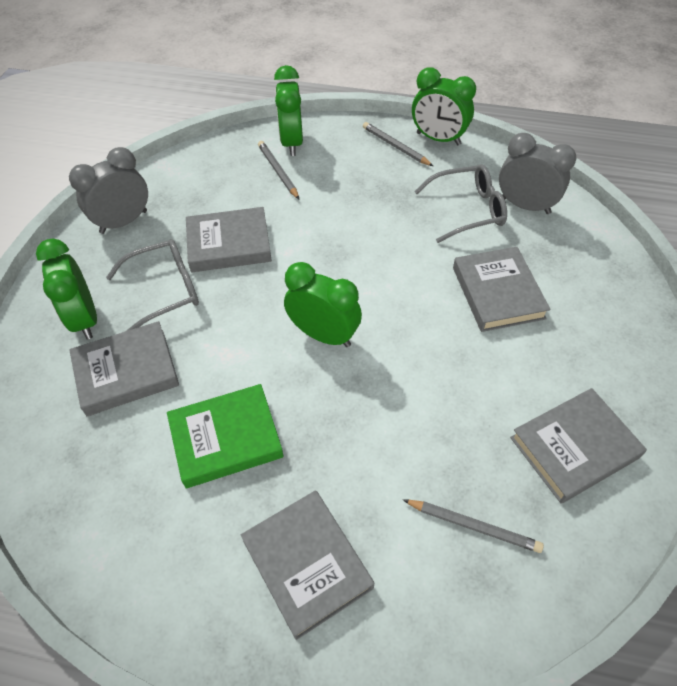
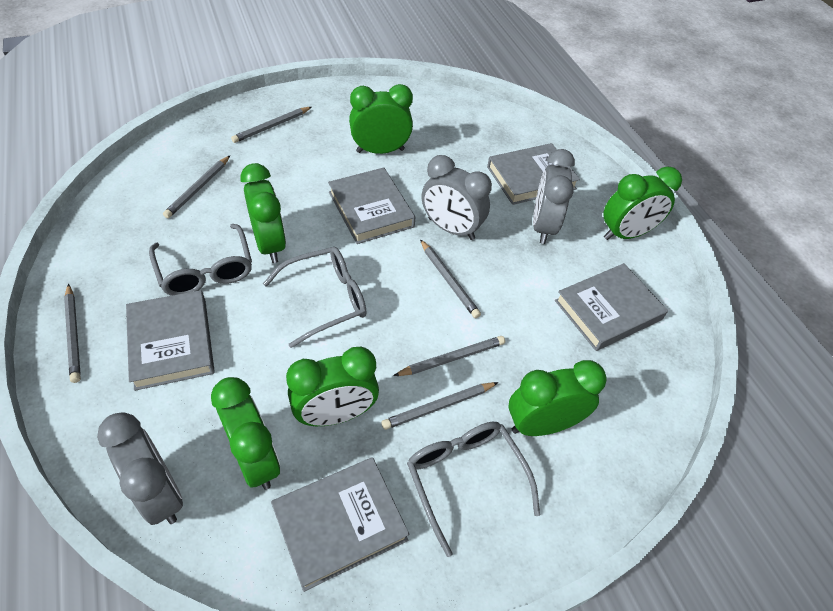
green book: 1 -> 0
green clock: 4 -> 6
grey clock: 2 -> 3
grey glasses: 2 -> 3
grey pencil: 3 -> 6

